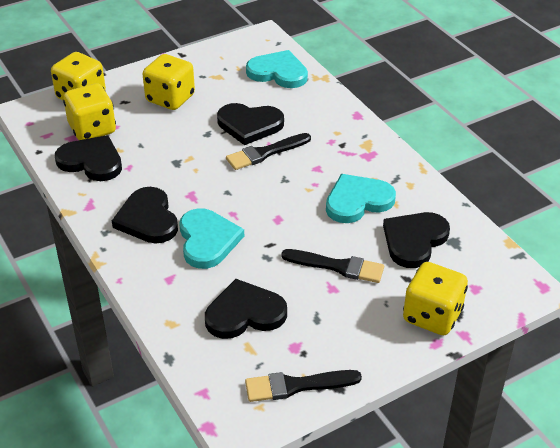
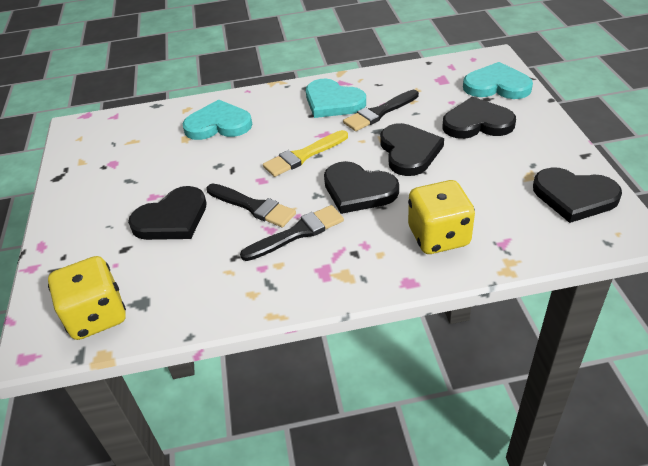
yellow brush: 0 -> 1
yellow dice: 4 -> 2

